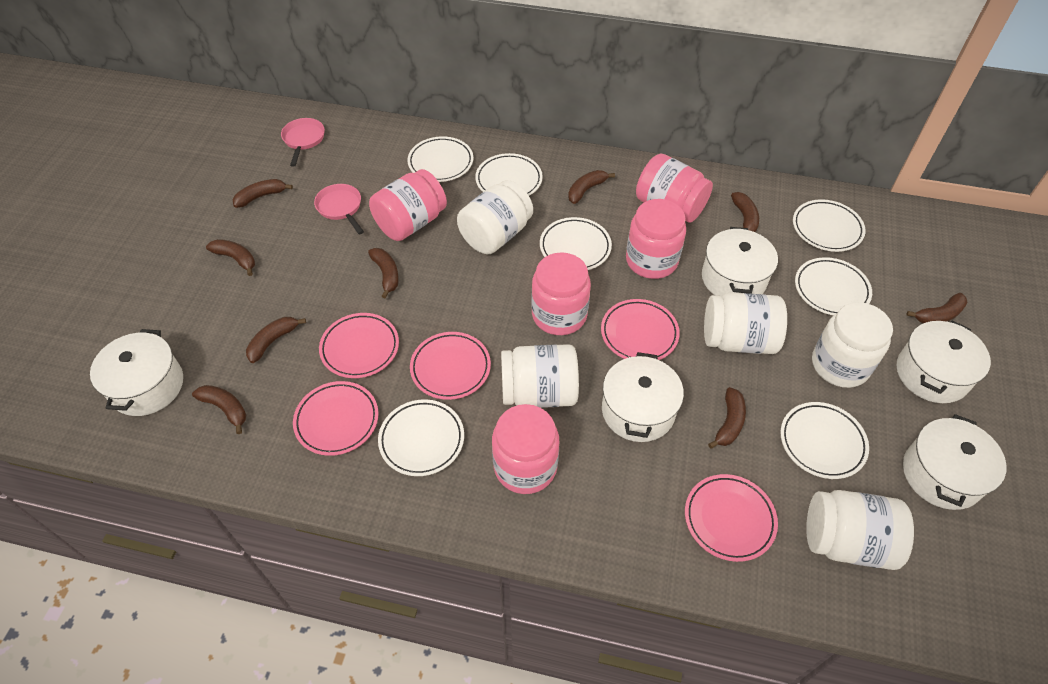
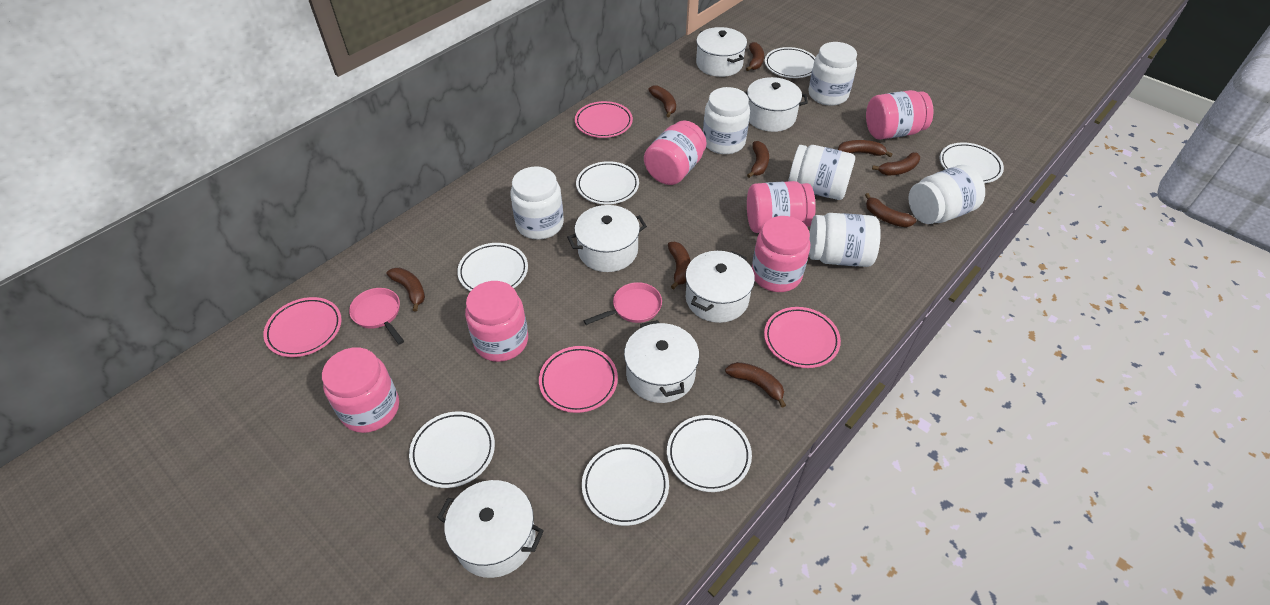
pink jar: 5 -> 6
pink plate: 5 -> 4
white jar: 5 -> 6
white pot: 5 -> 6

